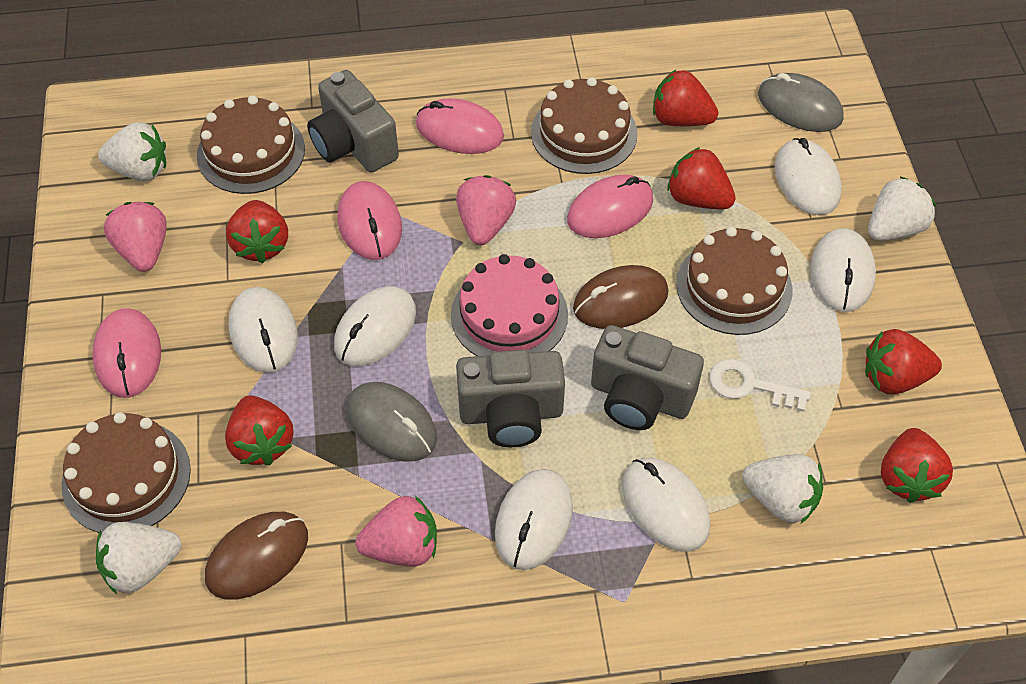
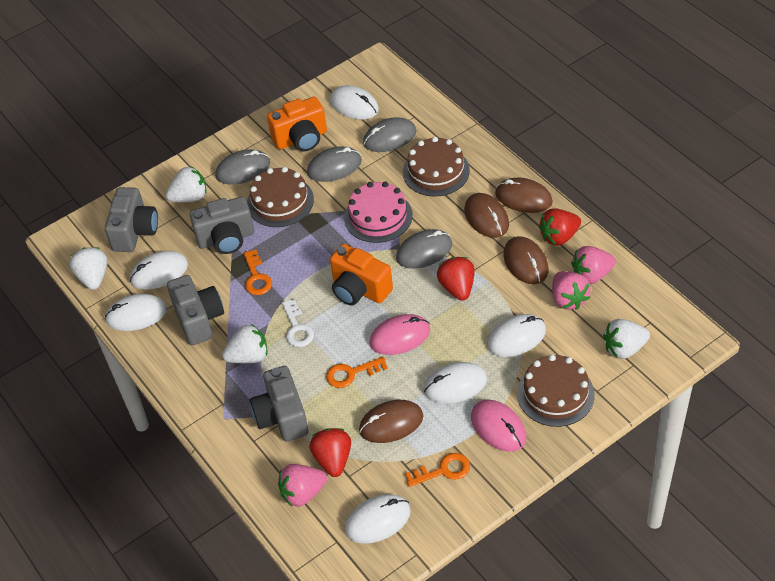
brown cake: 4 -> 3
brown mouse: 2 -> 4
grey camera: 3 -> 4
grey mouse: 2 -> 4
orange camera: 0 -> 2
orange key: 0 -> 3
pink mouse: 4 -> 2
red strawberry: 6 -> 3

